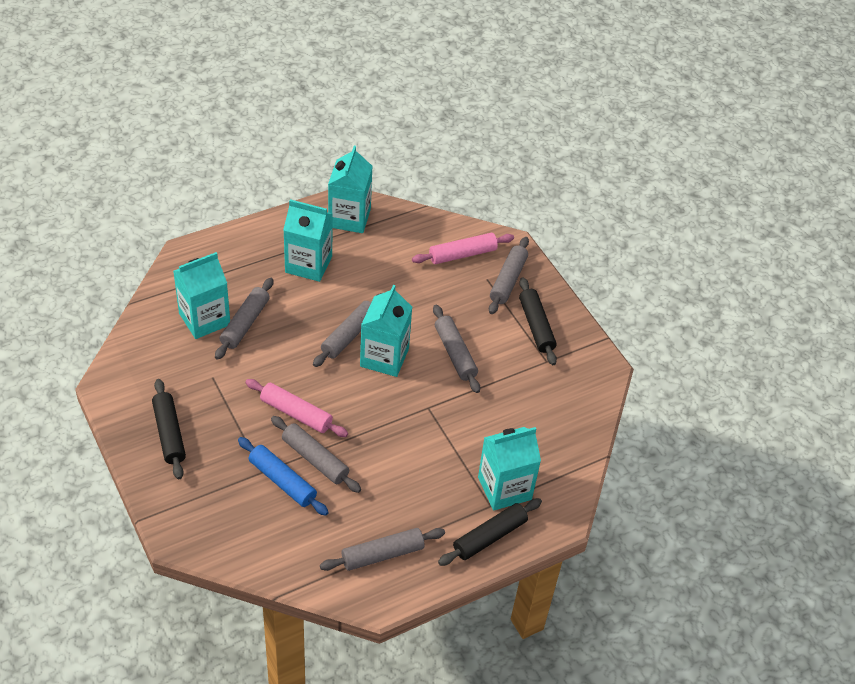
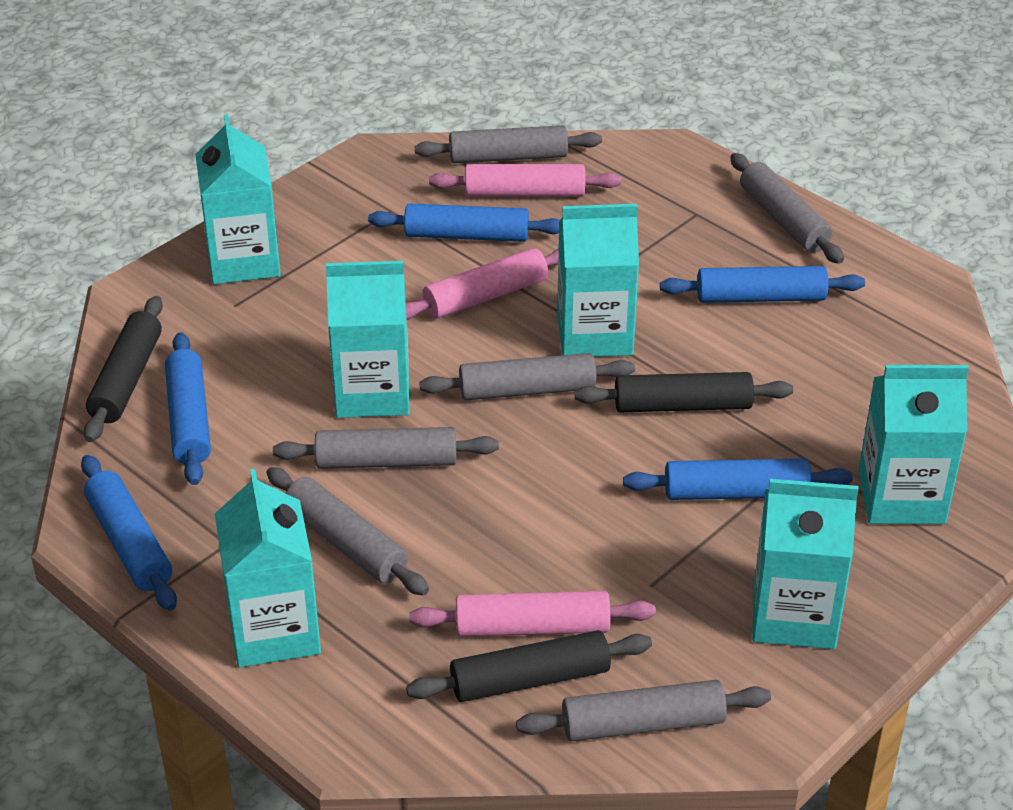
blue rolling pin: 1 -> 5
pink rolling pin: 2 -> 3
turquoise carton: 5 -> 6

